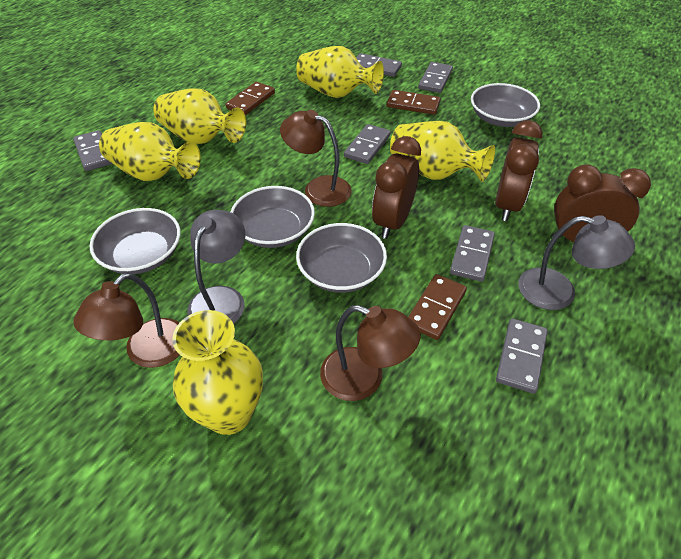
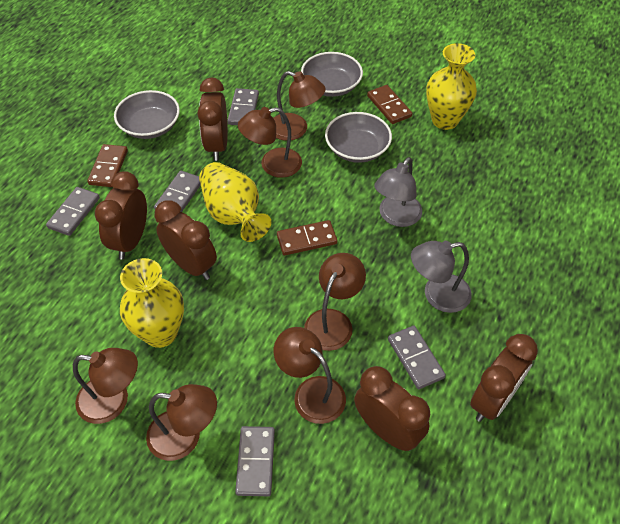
brown clock: 3 -> 5
brown lamp: 3 -> 6
grey bowl: 4 -> 3
grey domino: 6 -> 5
yellow vase: 5 -> 3

